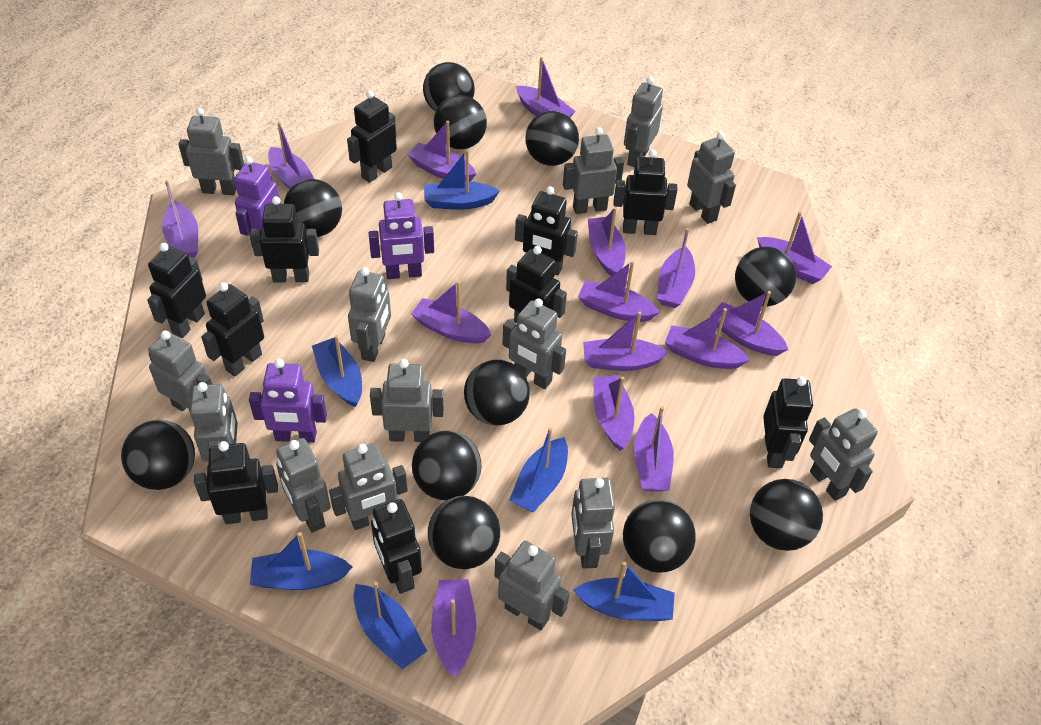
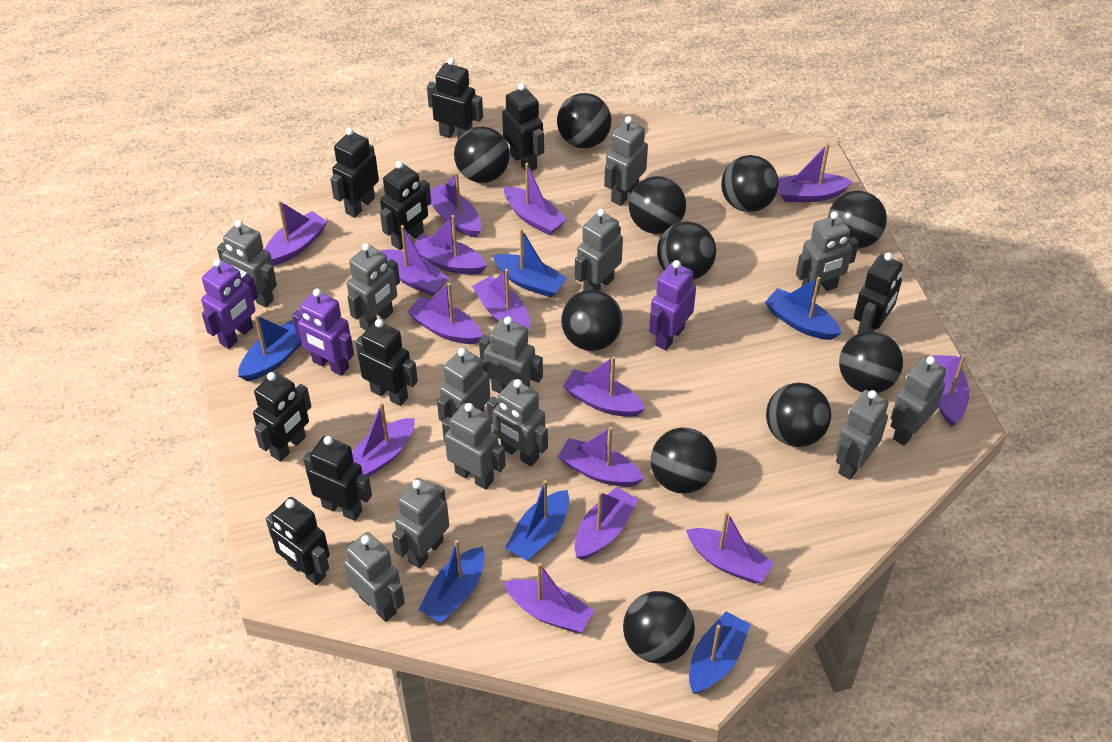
black robot: 10 -> 9
grey robot: 14 -> 13

